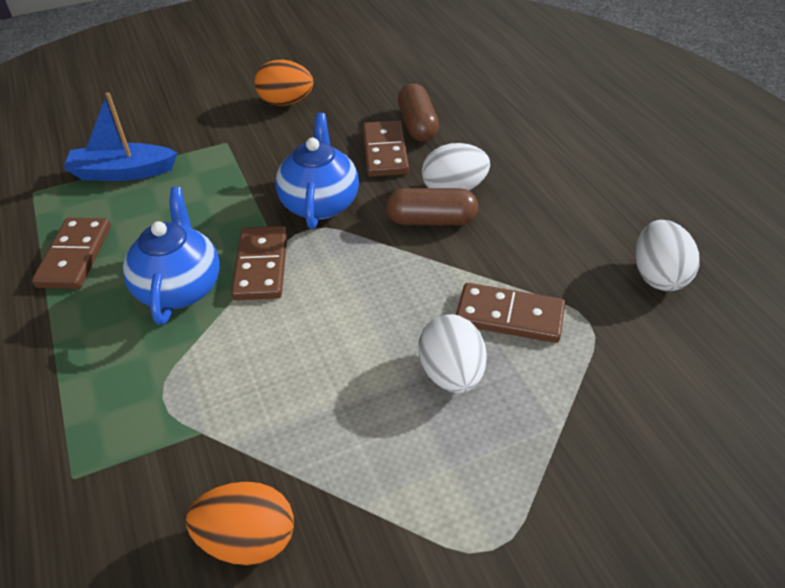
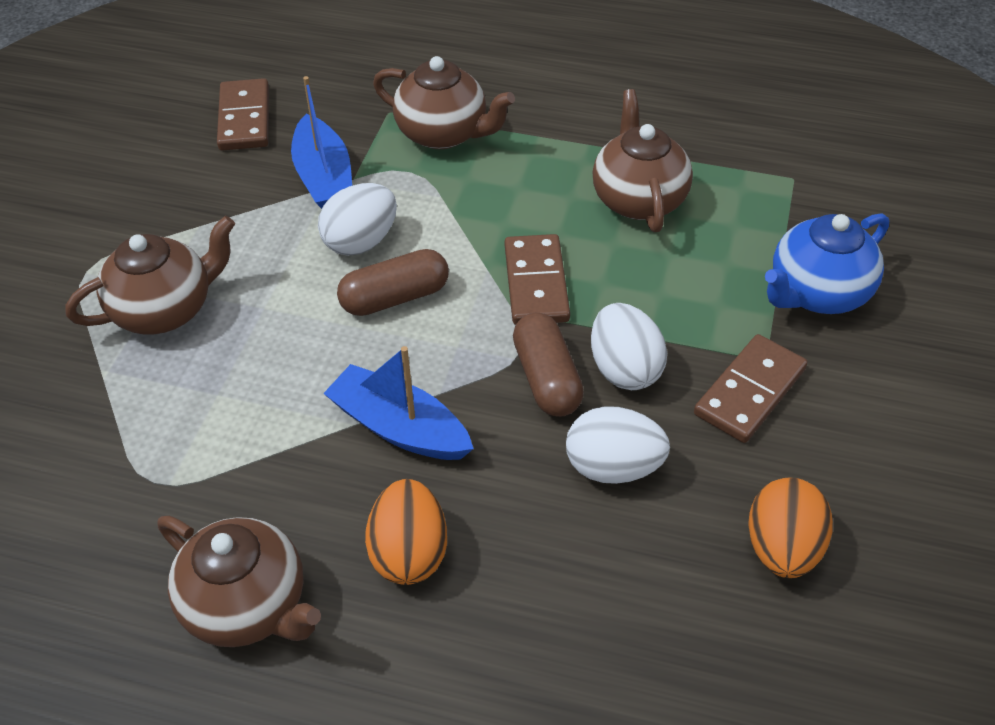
blue boat: 1 -> 2
blue teapot: 2 -> 1
brown domino: 4 -> 3
brown teapot: 0 -> 4

